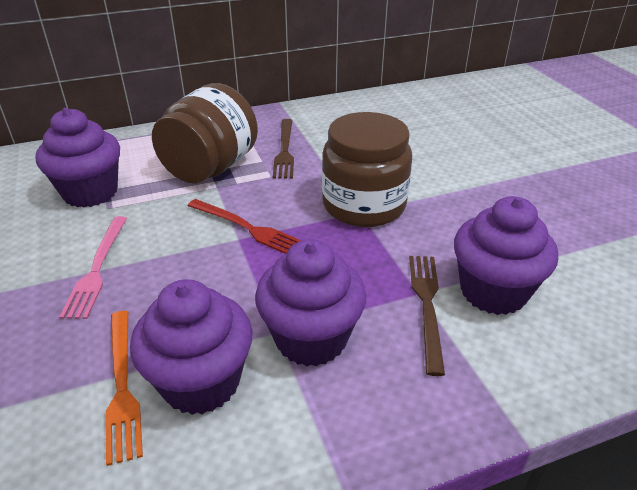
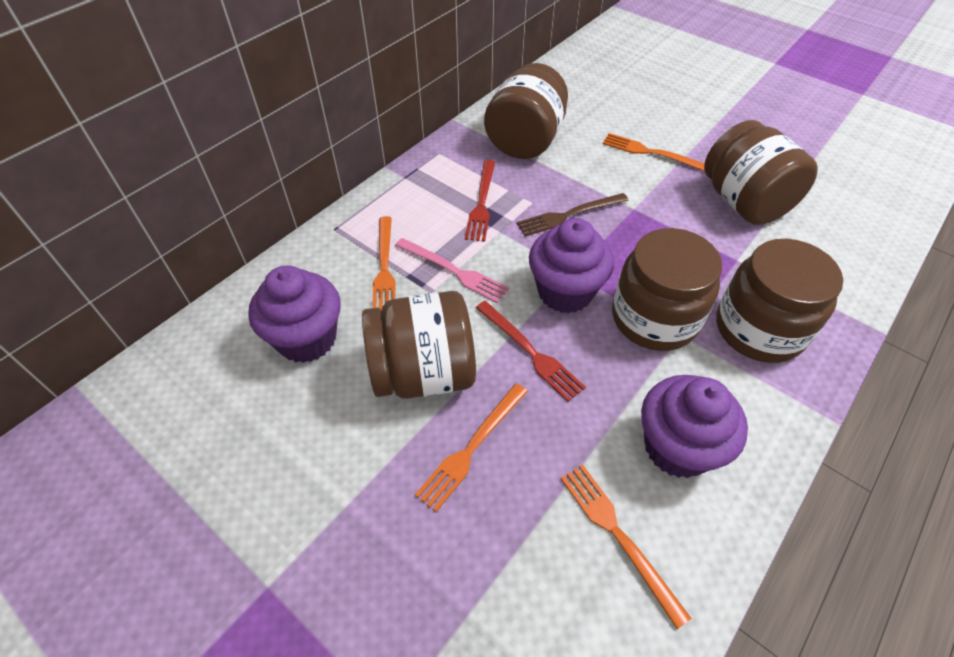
brown fork: 2 -> 1
brown jar: 2 -> 5
orange fork: 1 -> 4
purple cupcake: 4 -> 3
red fork: 1 -> 2

